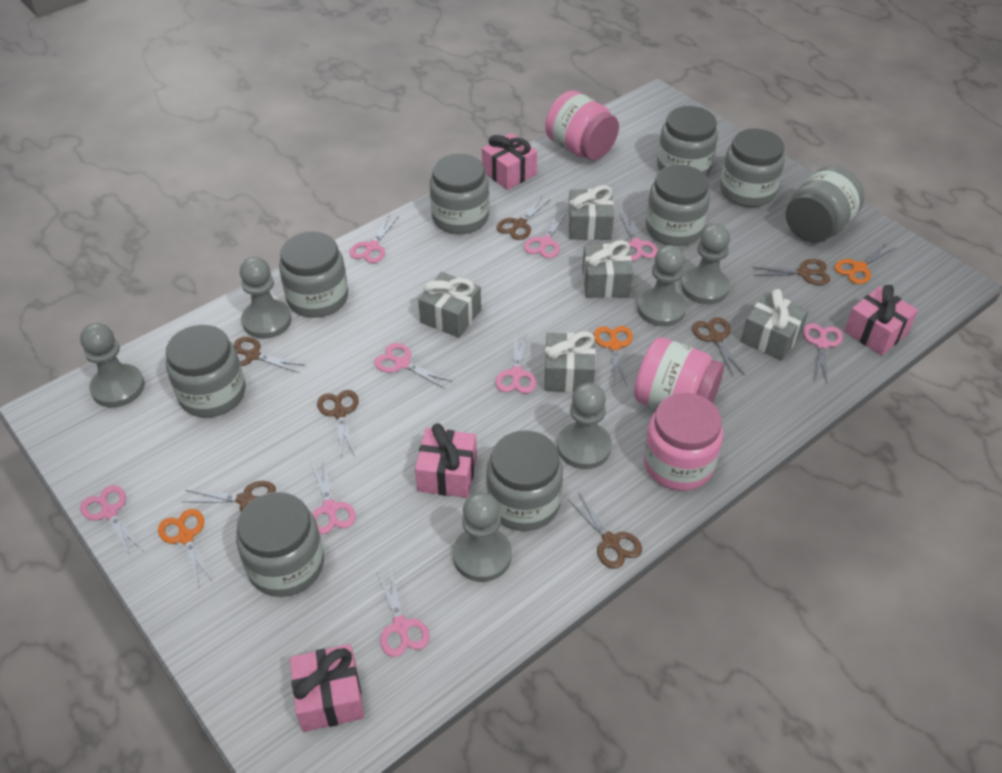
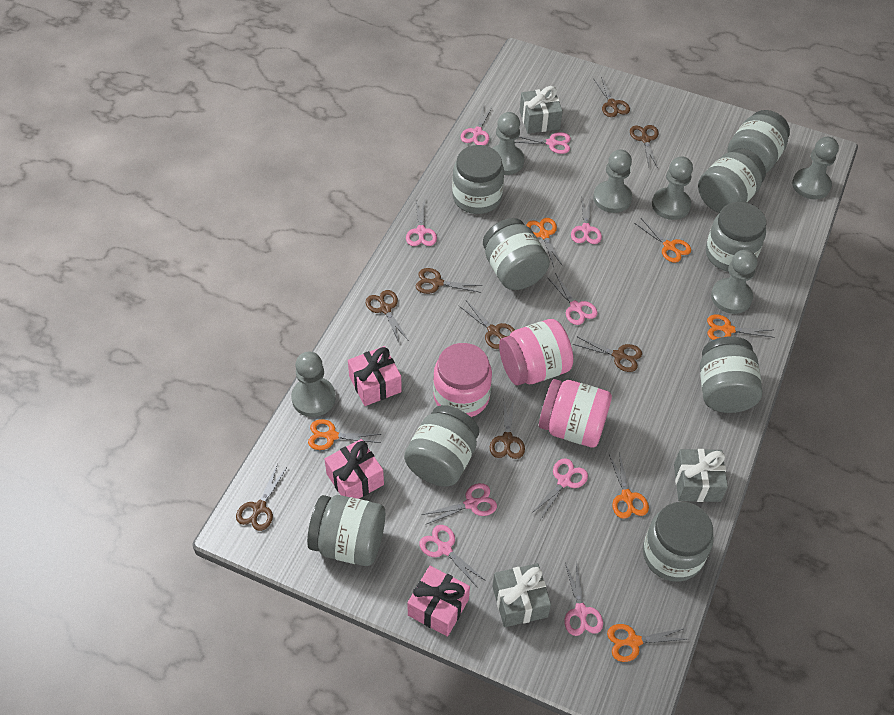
brown scissors: 7 -> 8
grey gift: 5 -> 3
orange scissors: 3 -> 6
pink gift: 4 -> 3

